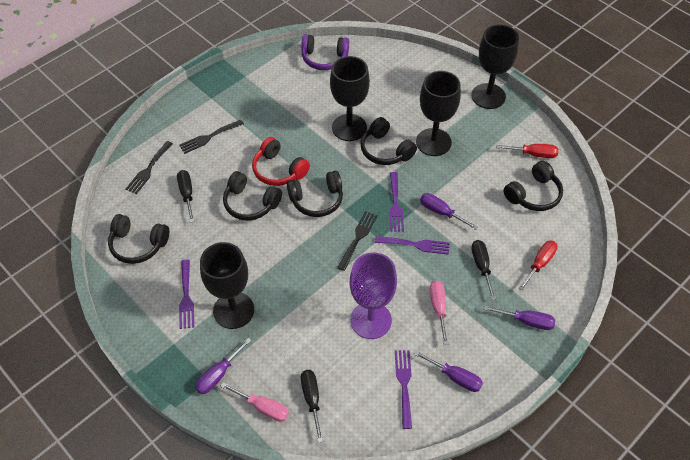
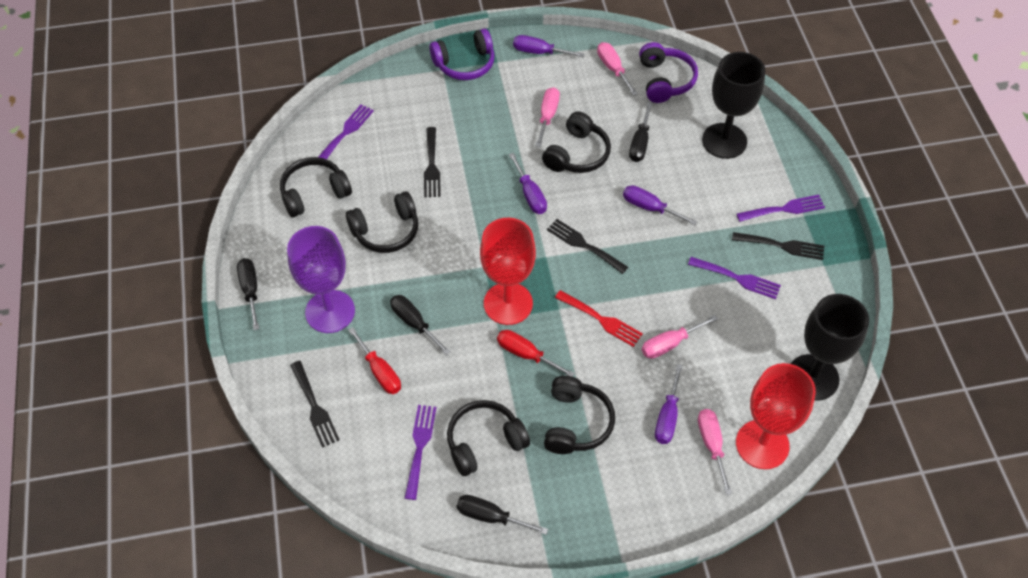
black fork: 3 -> 4
black goblet: 4 -> 2
black screwdriver: 3 -> 4
pink screwdriver: 2 -> 4
purple headphones: 1 -> 2
red fork: 0 -> 1
red goblet: 0 -> 2
red headphones: 1 -> 0

